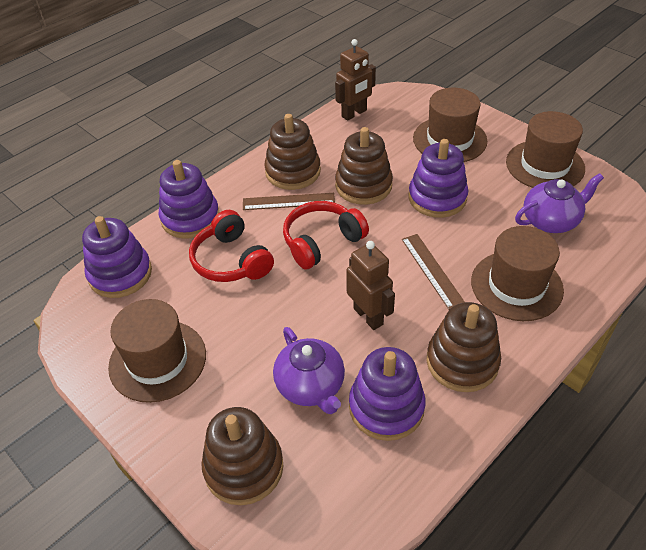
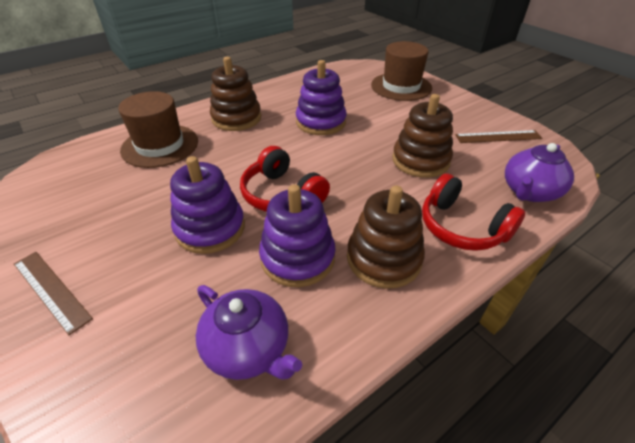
brown hat: 4 -> 2
brown robot: 2 -> 0
brown stacking toy: 4 -> 3
purple stacking toy: 4 -> 3

